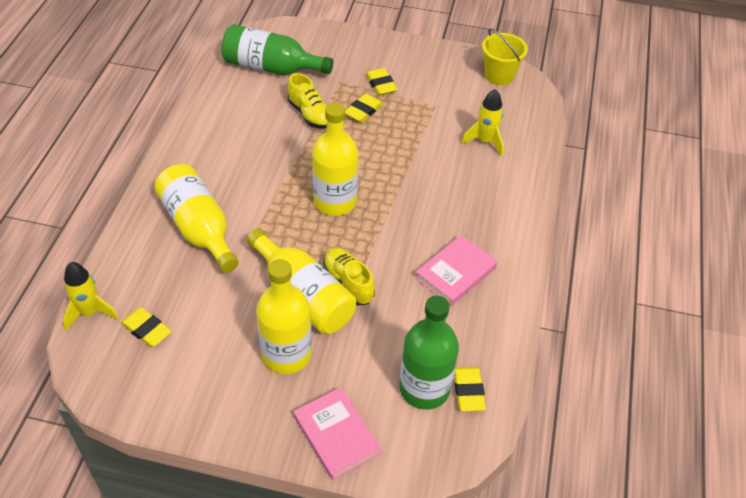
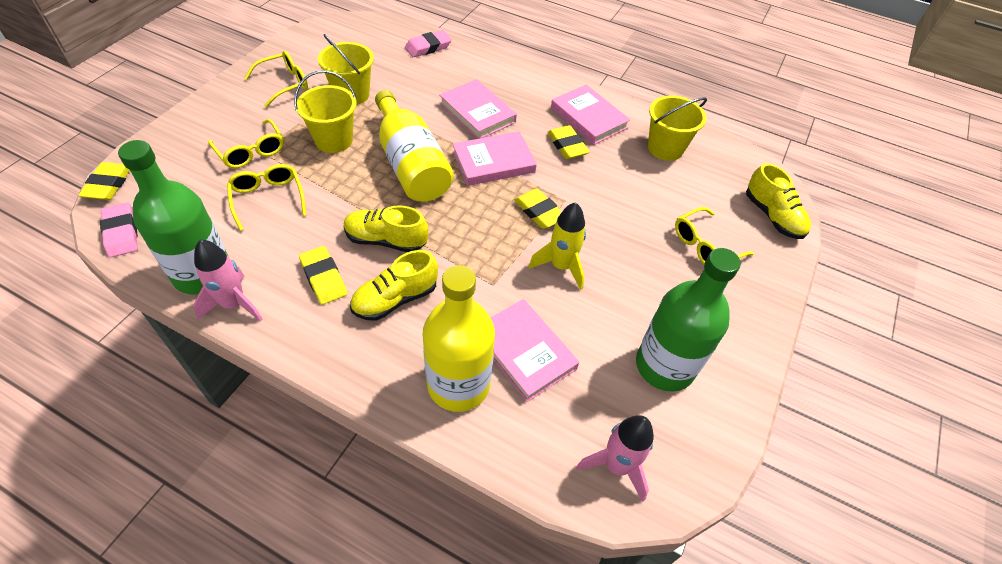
pink book: 2 -> 4
pink eraser: 0 -> 2
pink rocket: 0 -> 2
yellow bottle: 4 -> 2
yellow bucket: 1 -> 3
yellow glasses: 0 -> 4
yellow rocket: 2 -> 1
yellow shoe: 2 -> 3

